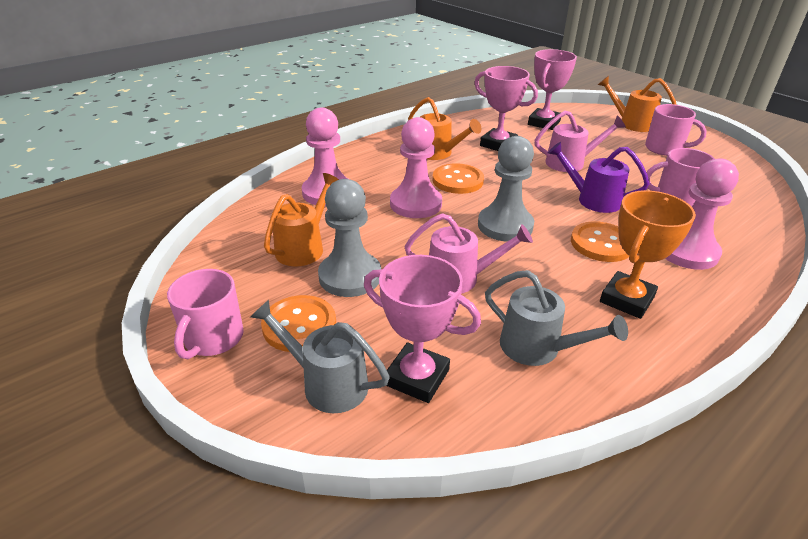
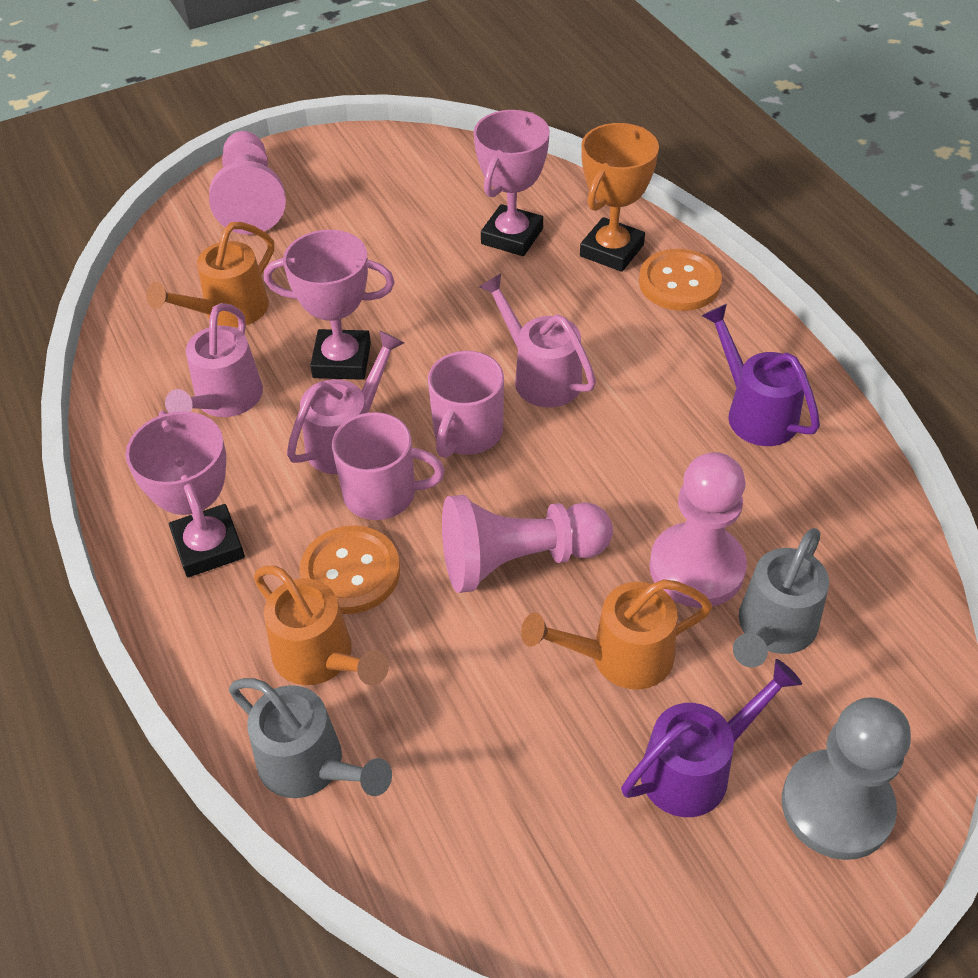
grey pawn: 2 -> 1
orange button: 3 -> 2
pink mug: 3 -> 2
pink watering can: 2 -> 3
purple watering can: 1 -> 2

